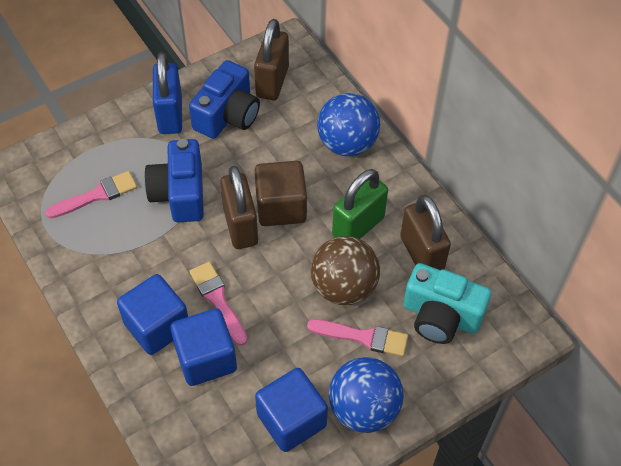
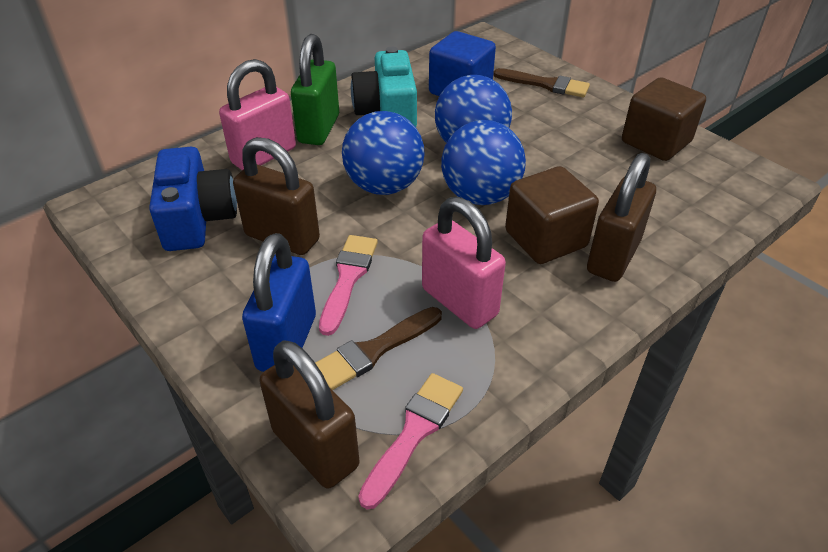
blue ball: 2 -> 3
blue camera: 2 -> 1
blue cube: 3 -> 1
brown ball: 1 -> 0
brown brush: 0 -> 2
brown cube: 1 -> 2
pink brush: 3 -> 2
pink padlock: 0 -> 2

